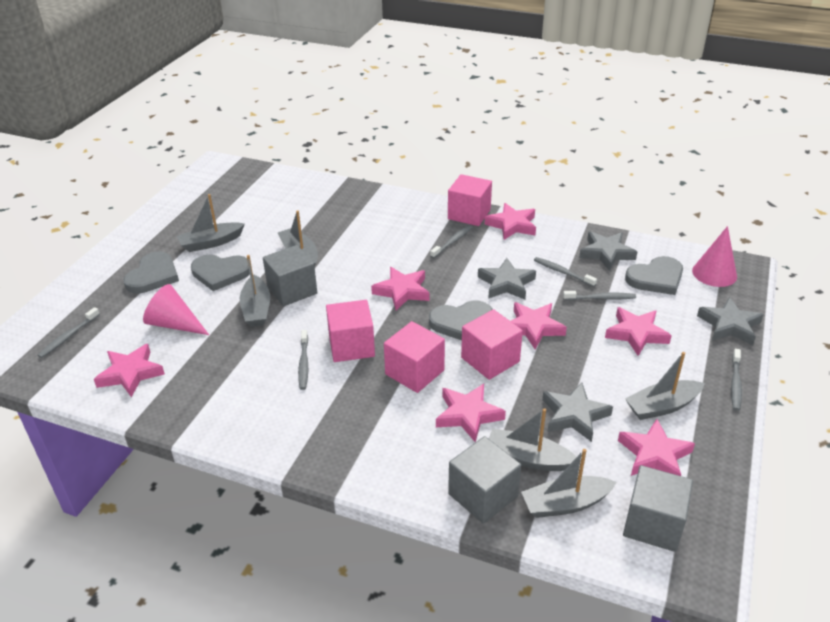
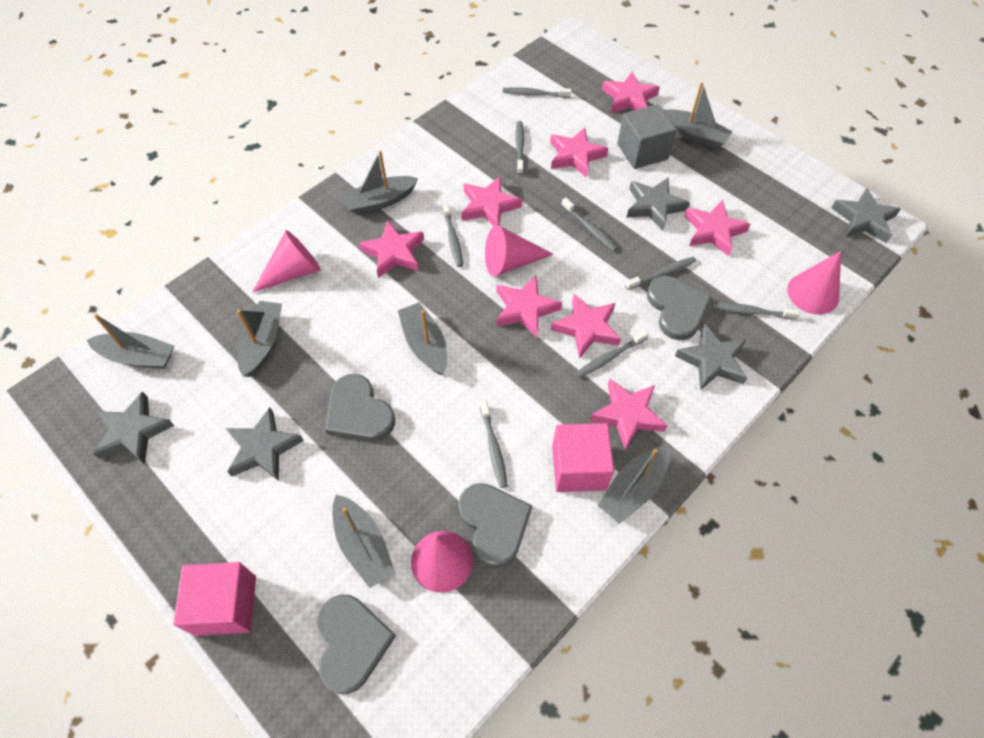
grey boat: 6 -> 7
grey cube: 3 -> 1
grey star: 4 -> 5
grey toothbrush: 6 -> 8
pink cone: 2 -> 4
pink cube: 4 -> 2
pink star: 7 -> 8

